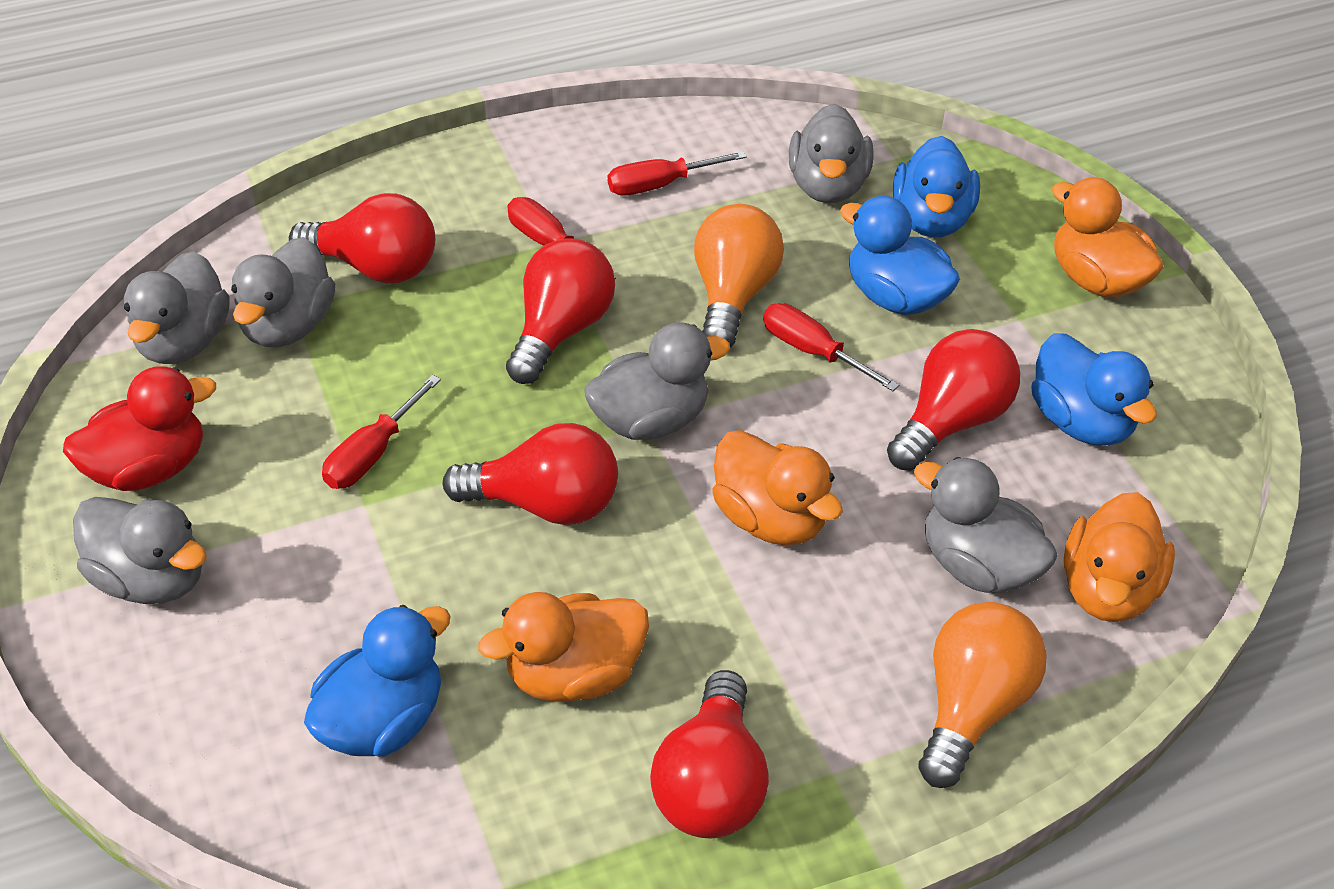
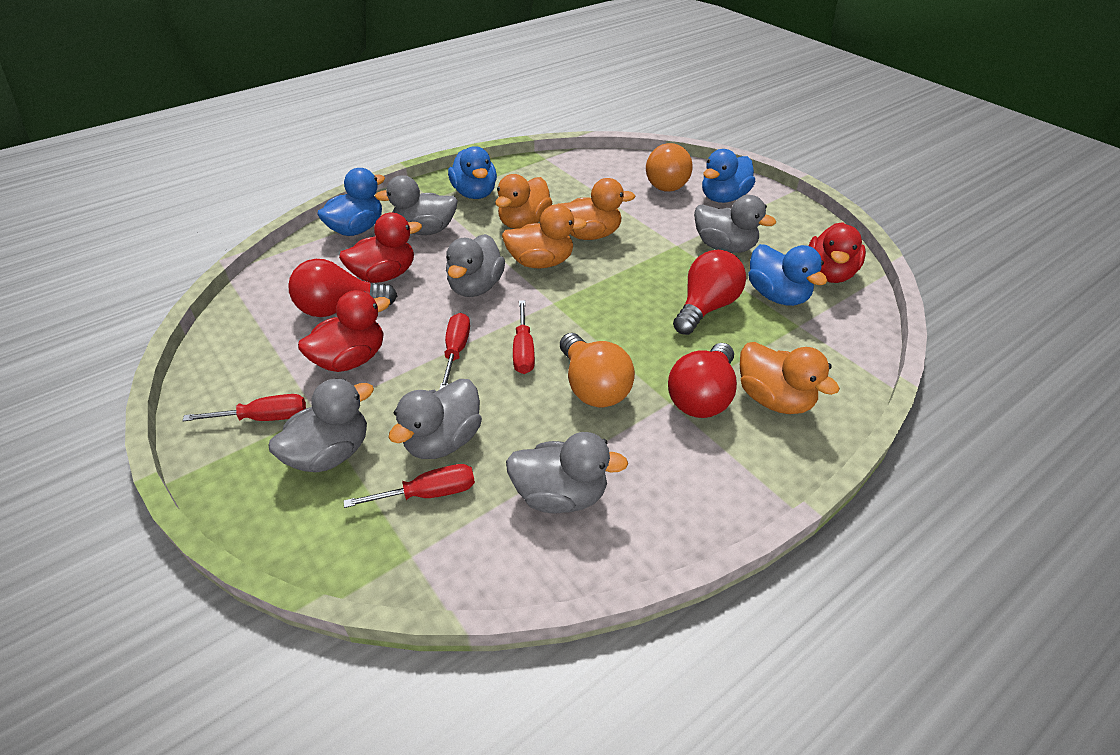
red duck: 1 -> 3
red light bulb: 5 -> 3

